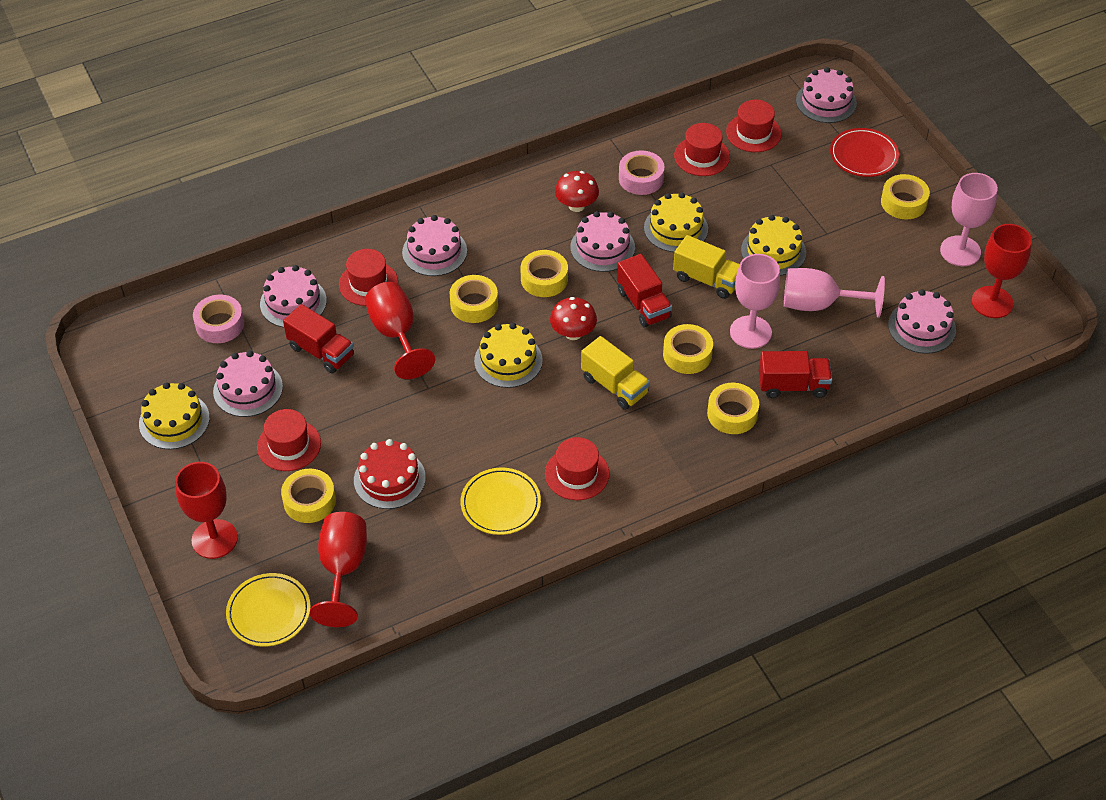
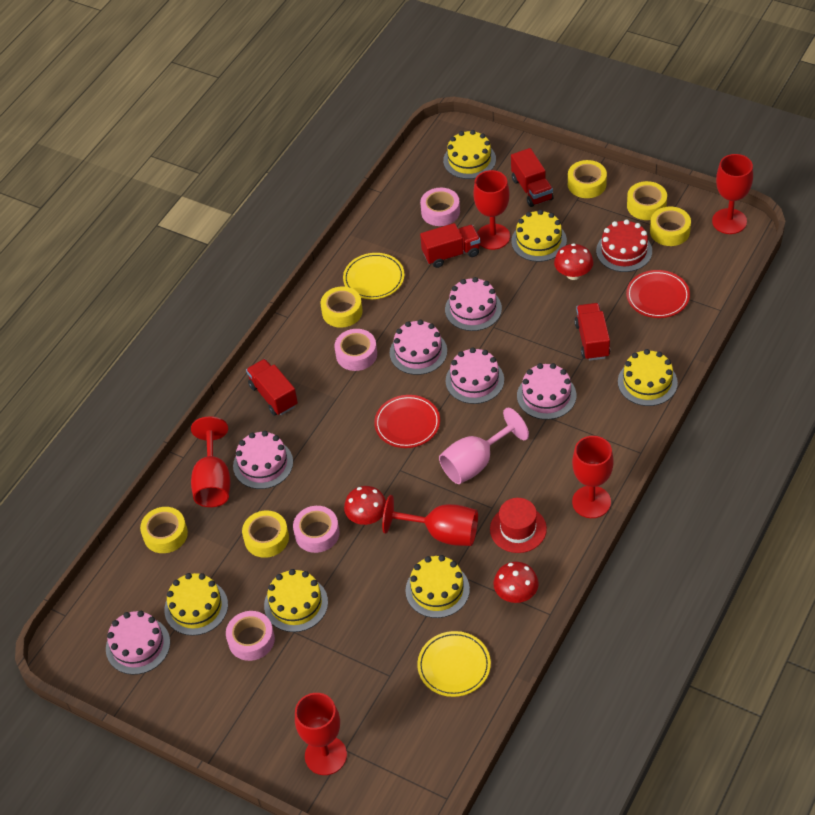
pink goblet: 3 -> 1
pink tape: 2 -> 4
red goblet: 4 -> 6
red hat: 5 -> 1
red mushroom: 2 -> 3
red plate: 1 -> 2
red truck: 3 -> 4
yellow cake: 4 -> 6
yellow truck: 2 -> 0

